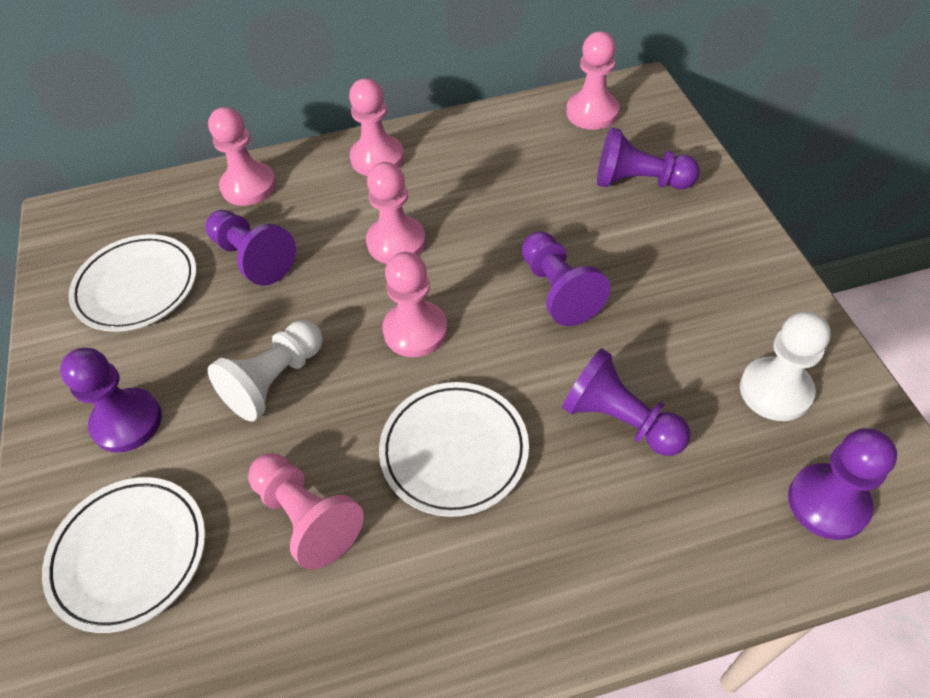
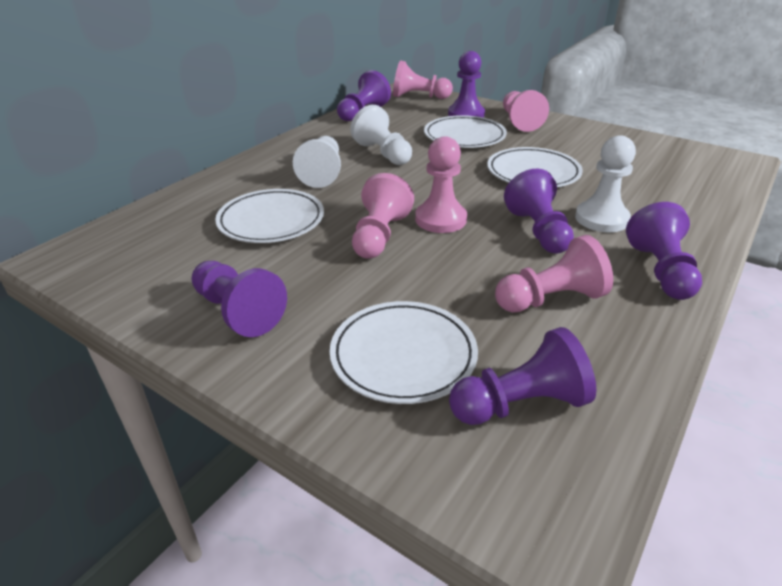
pink pawn: 6 -> 5
white pawn: 2 -> 3
white plate: 3 -> 4

